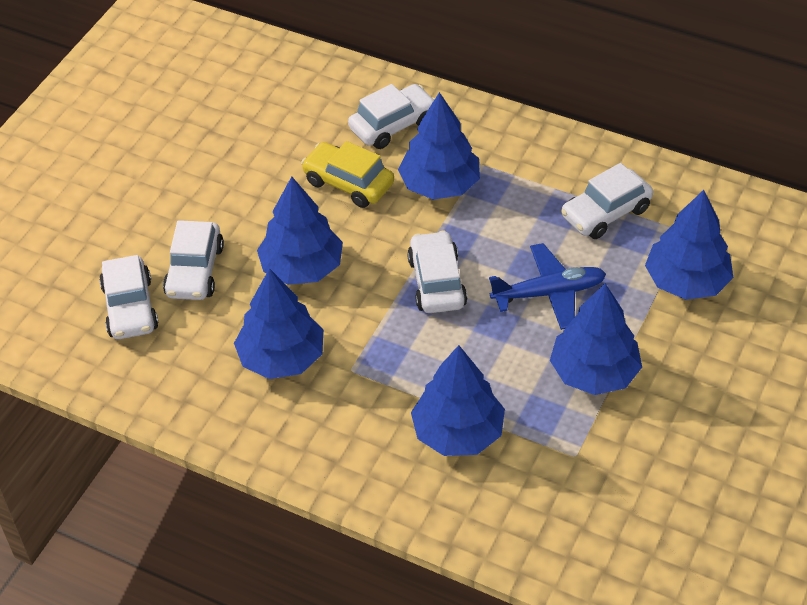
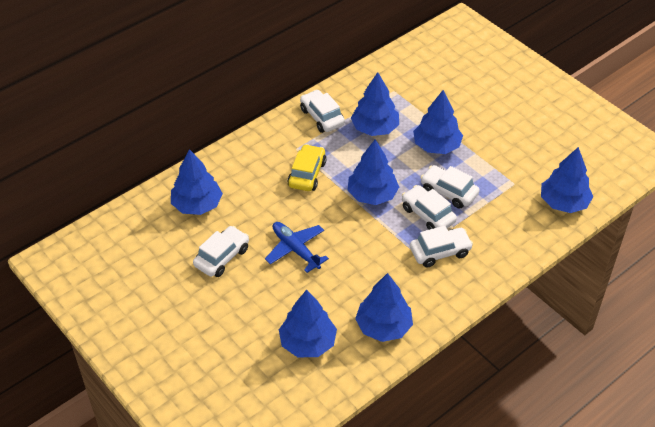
blue tree: 6 -> 7

